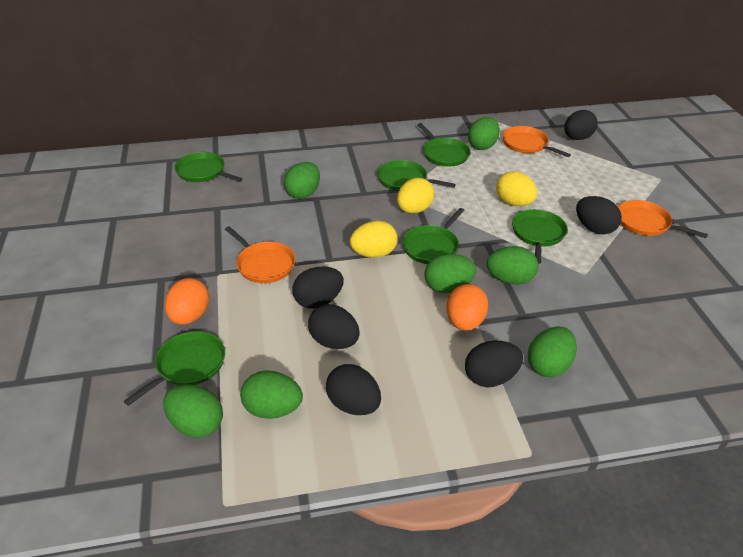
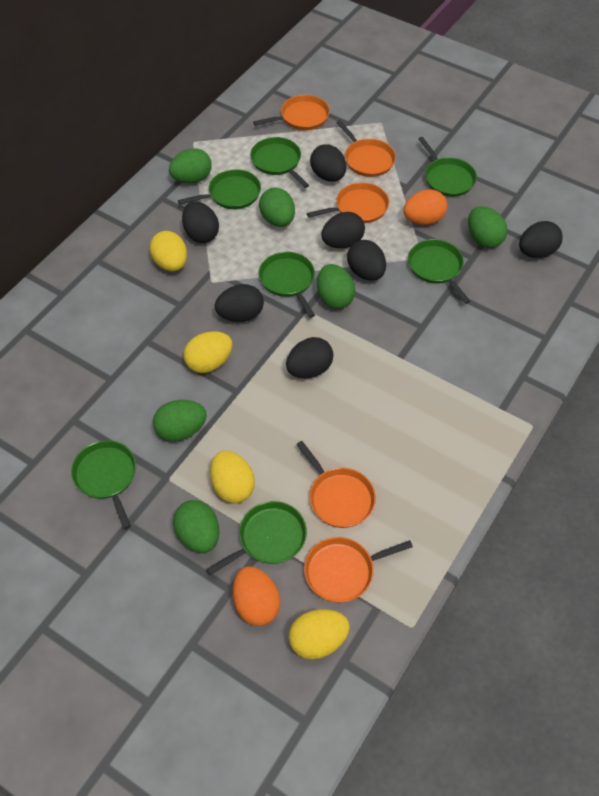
black egg: 6 -> 7
green egg: 7 -> 6
green pan: 6 -> 7
orange pan: 3 -> 5
yellow egg: 3 -> 4

